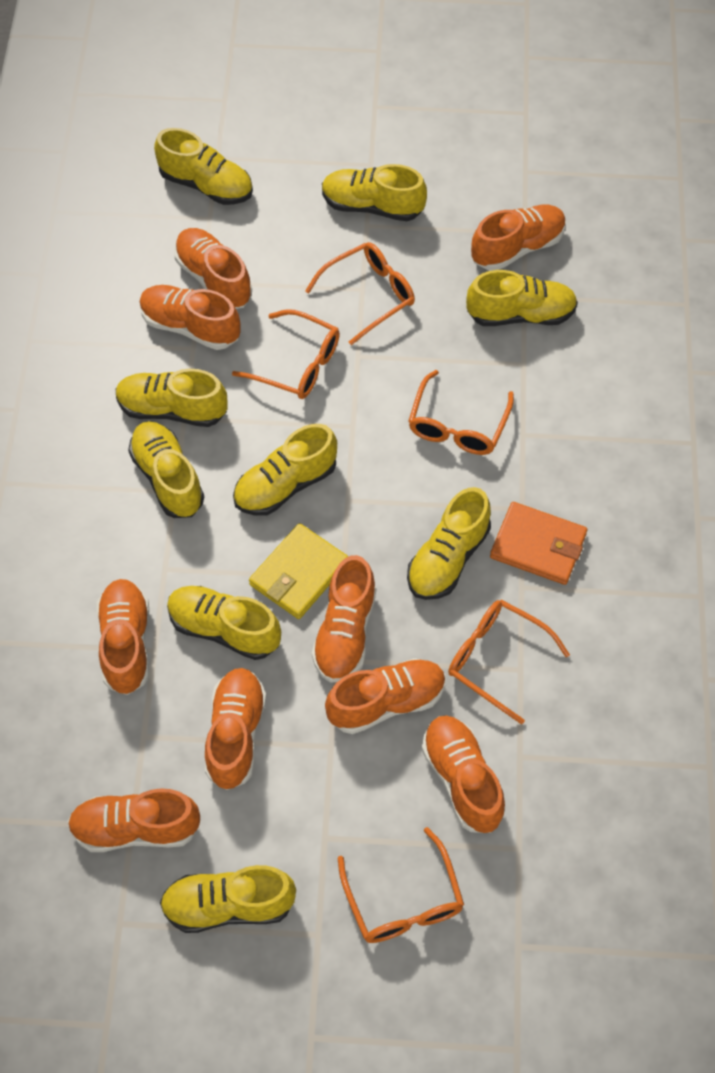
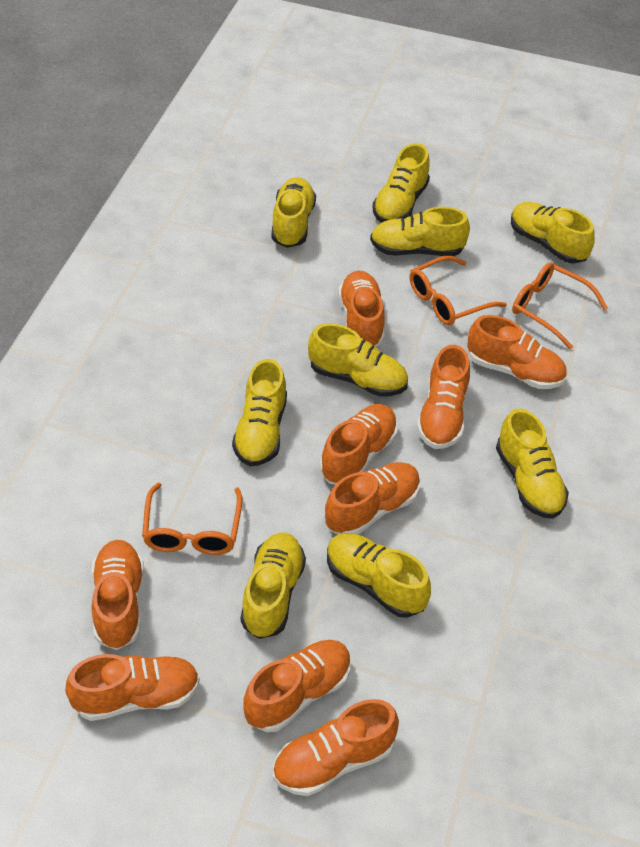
orange glasses: 5 -> 3
orange wallet: 1 -> 0
yellow wallet: 1 -> 0

